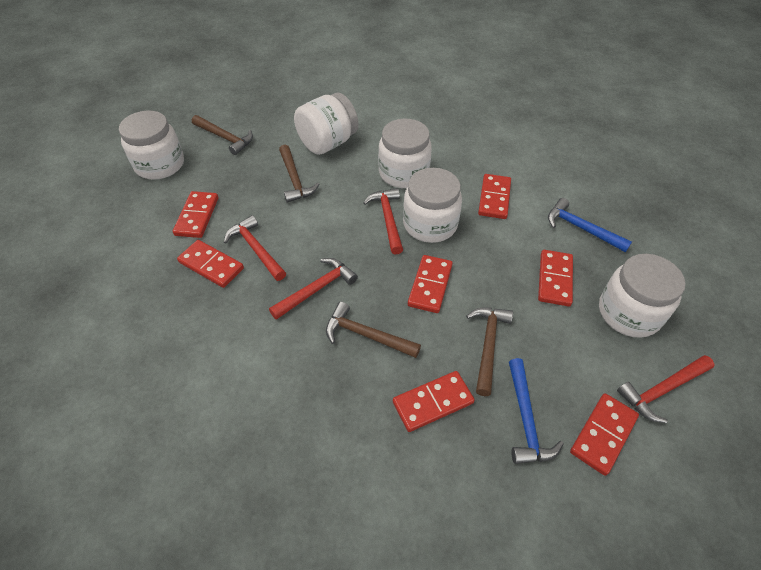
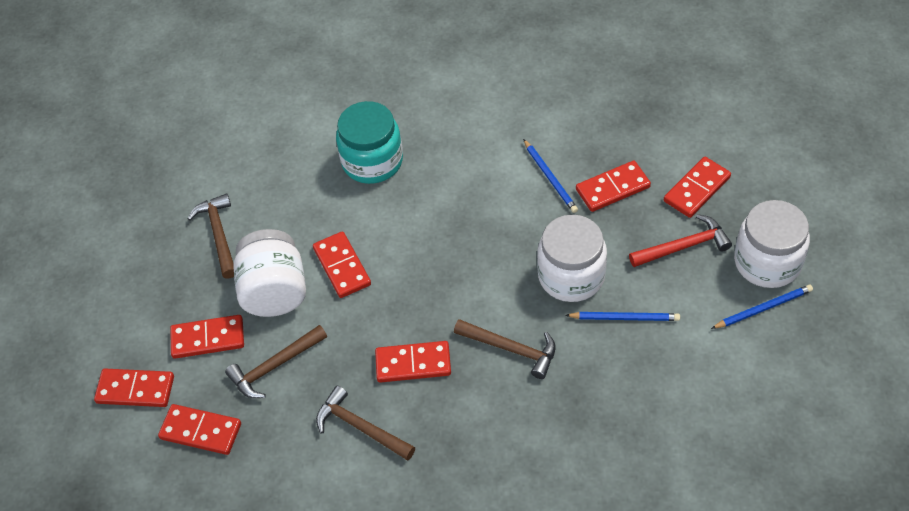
blue hammer: 2 -> 0
blue pencil: 0 -> 3
red hammer: 4 -> 1
turquoise jar: 0 -> 1
white jar: 5 -> 3

